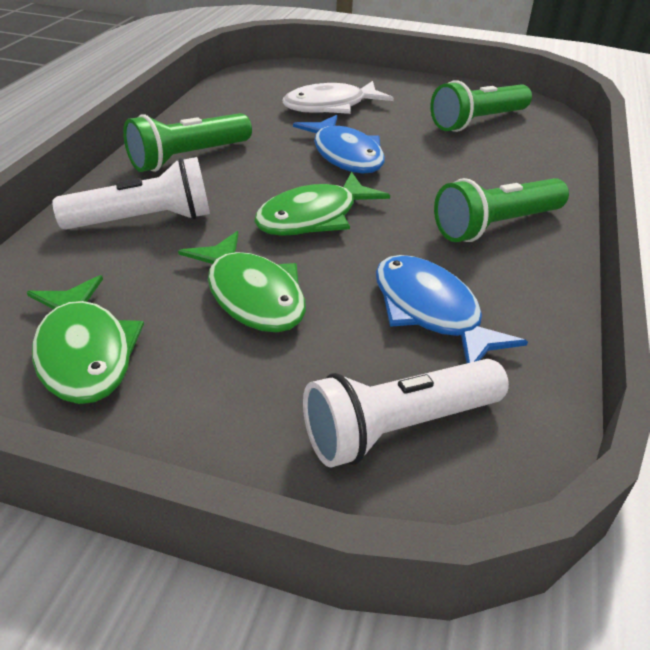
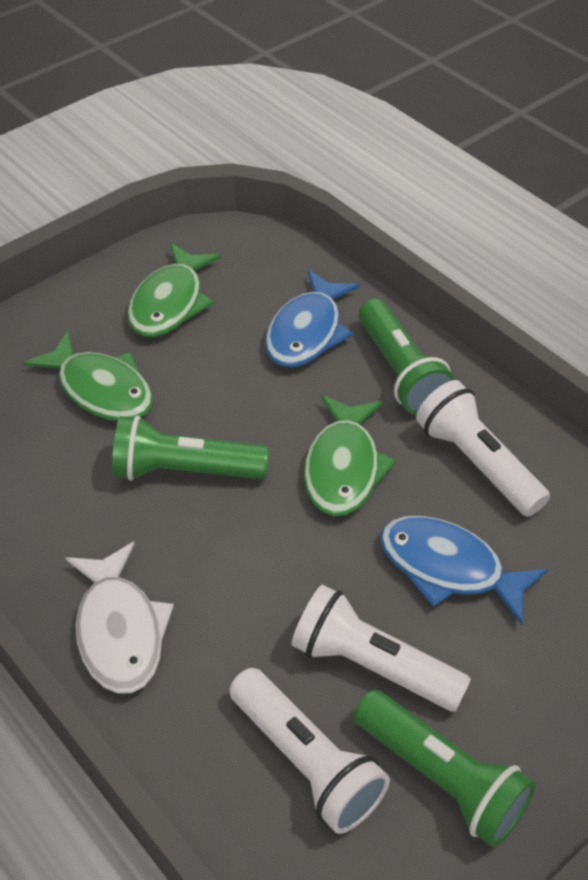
white flashlight: 2 -> 3

